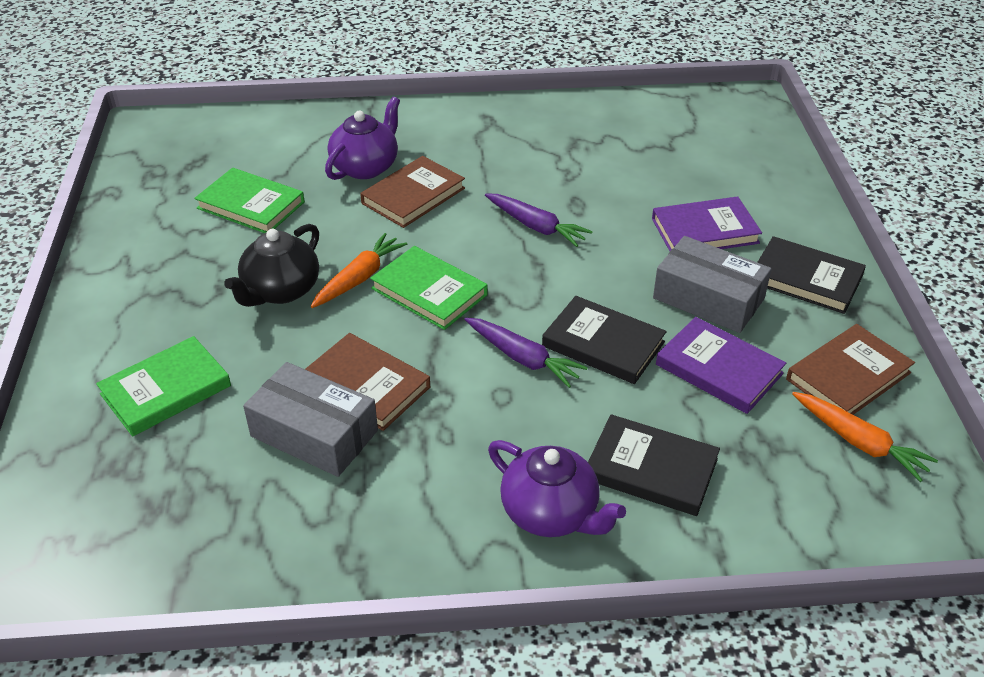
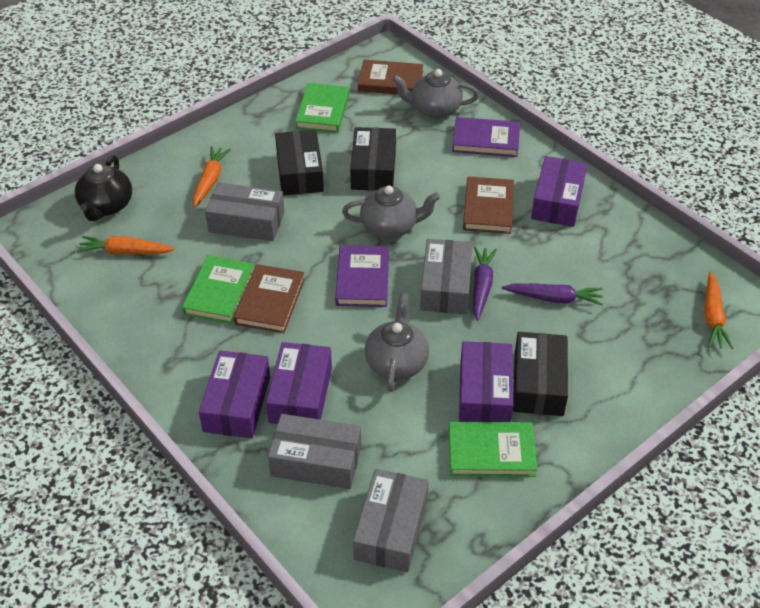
black book: 3 -> 0
black box: 0 -> 3
grey box: 2 -> 4
grey teapot: 0 -> 3
orange carrot: 2 -> 3
purple box: 0 -> 4
purple teapot: 2 -> 0

